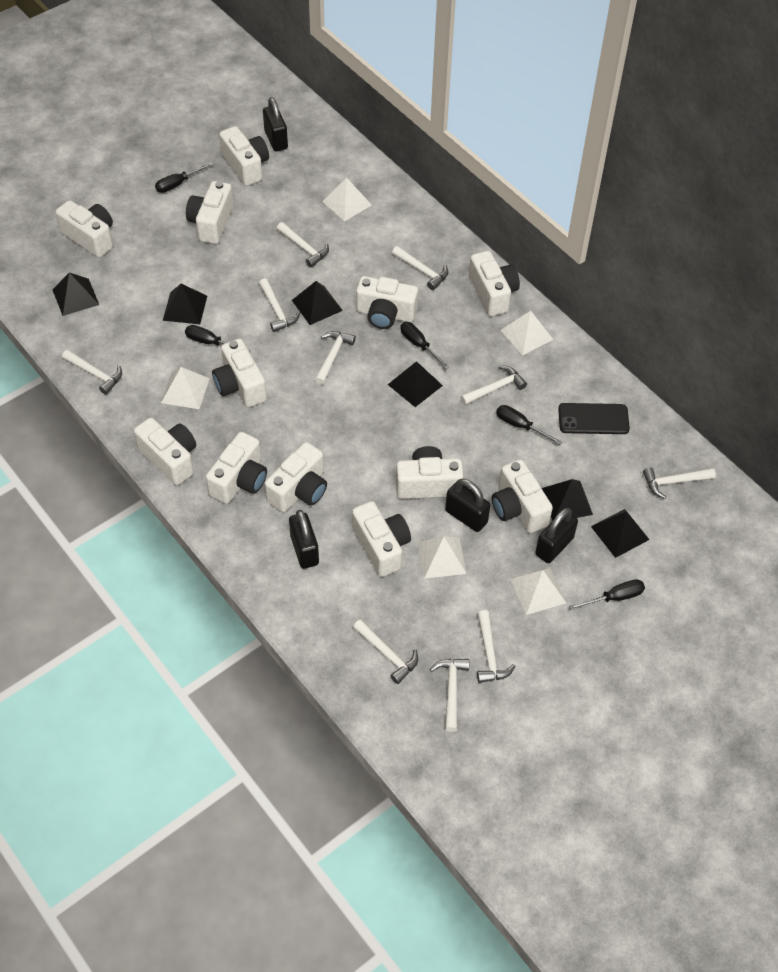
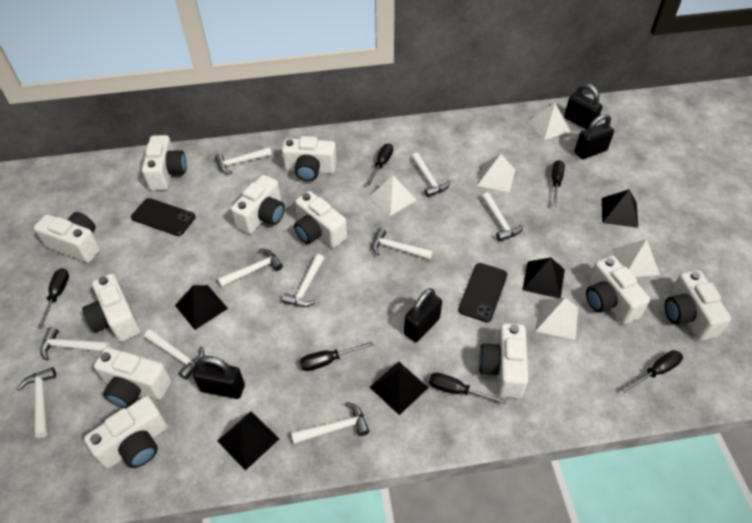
black phone: 1 -> 2
black pyramid: 6 -> 5
black screwdriver: 5 -> 6
white camera: 12 -> 11

